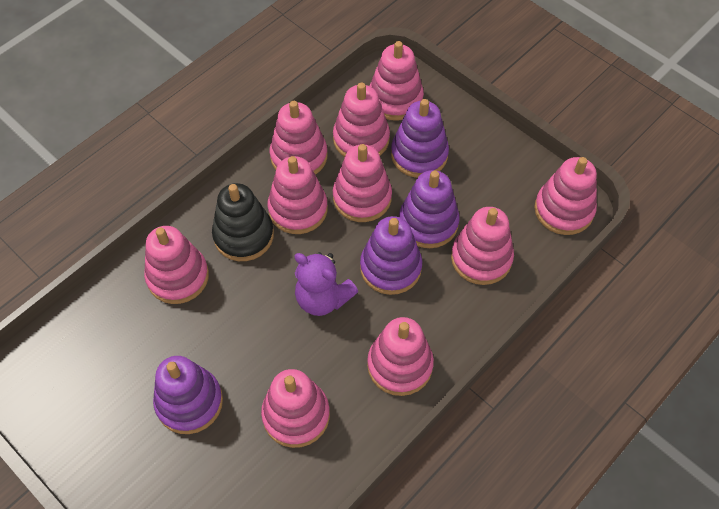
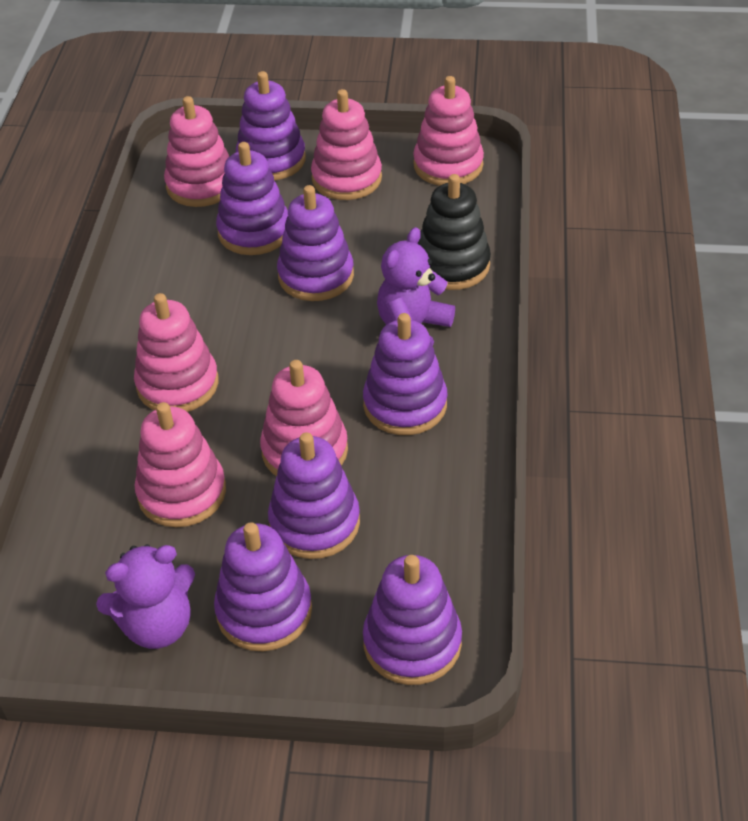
pink stacking toy: 10 -> 6
purple stacking toy: 4 -> 7
purple teddy bear: 1 -> 2

